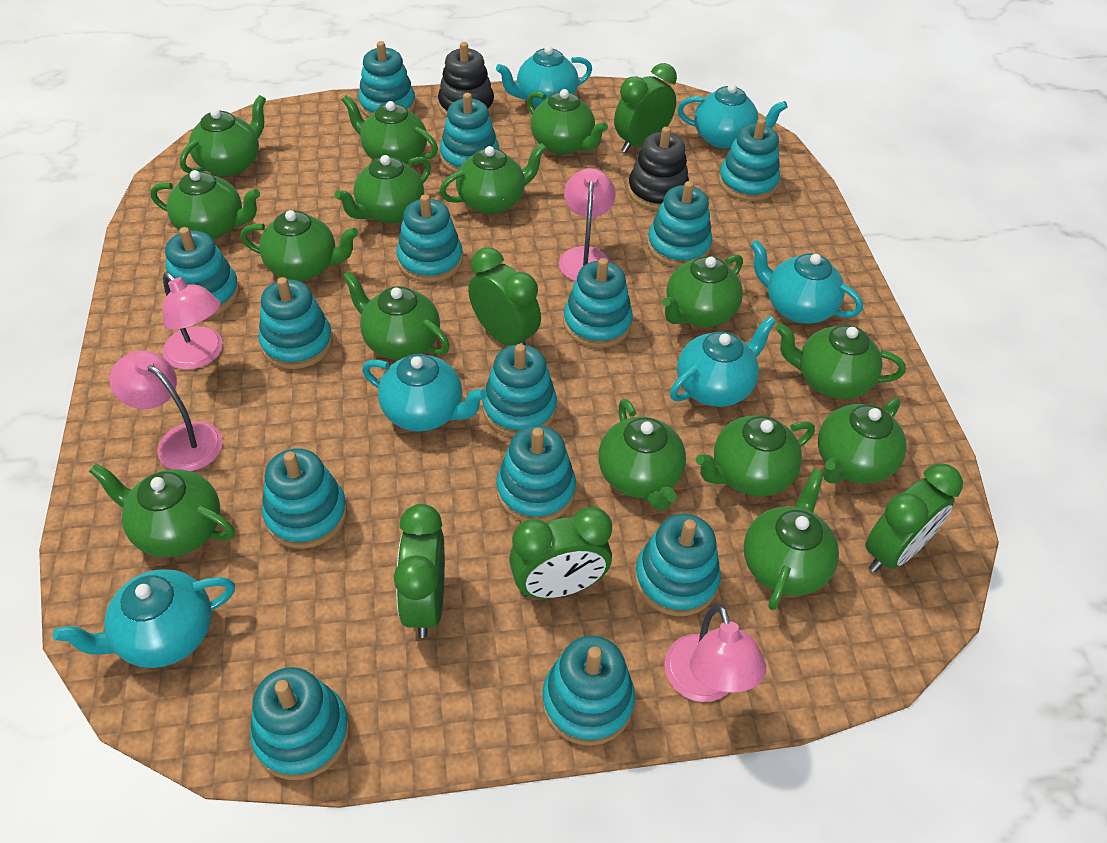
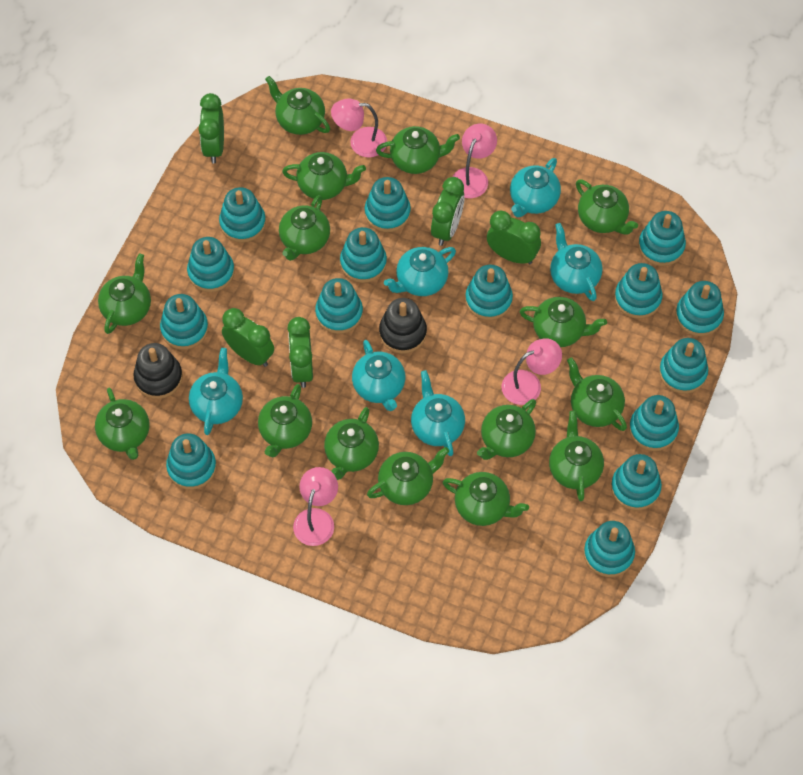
turquoise stacking toy: 14 -> 15

